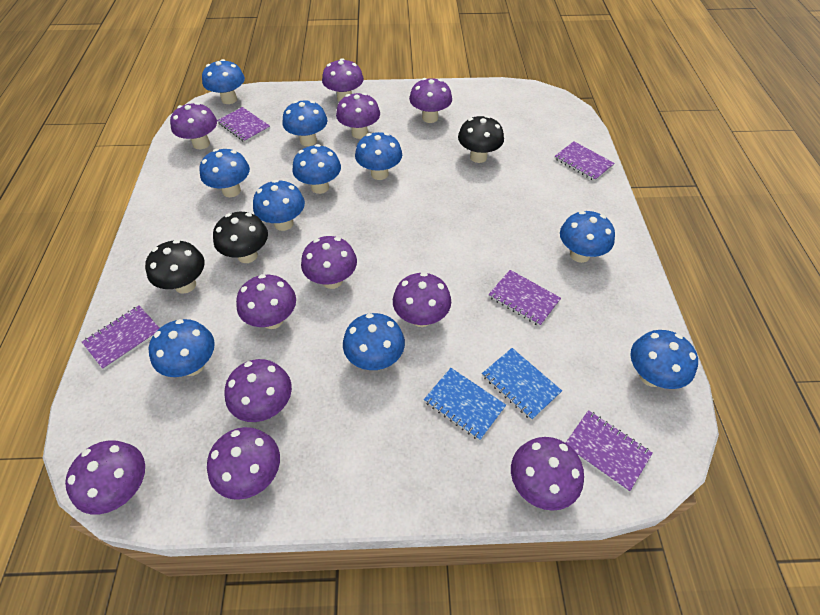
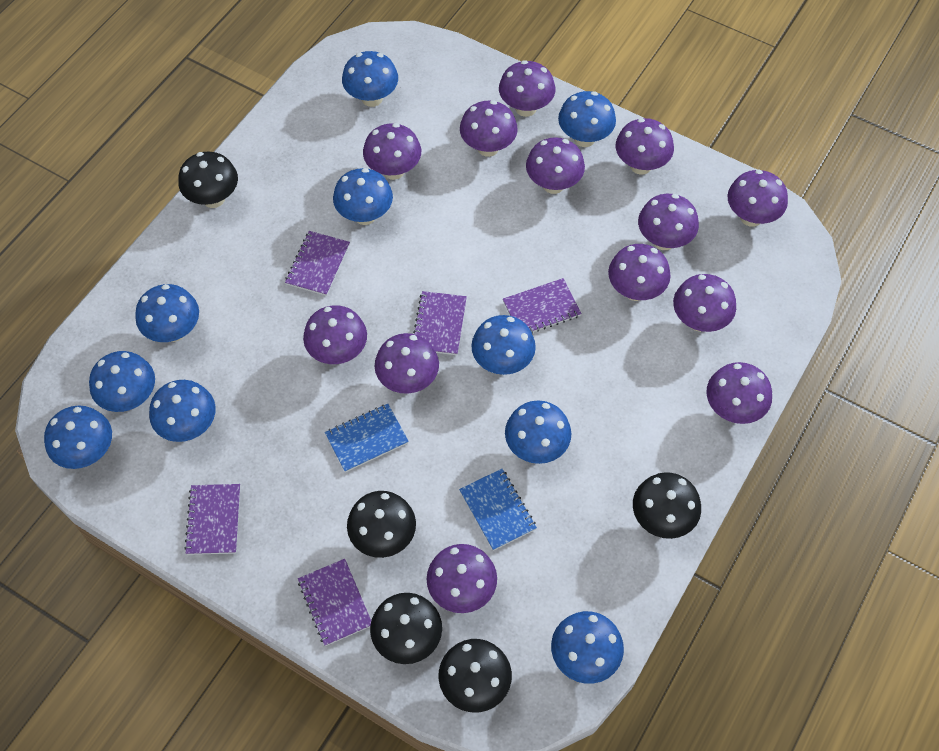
black mushroom: 3 -> 5
purple mushroom: 11 -> 13

